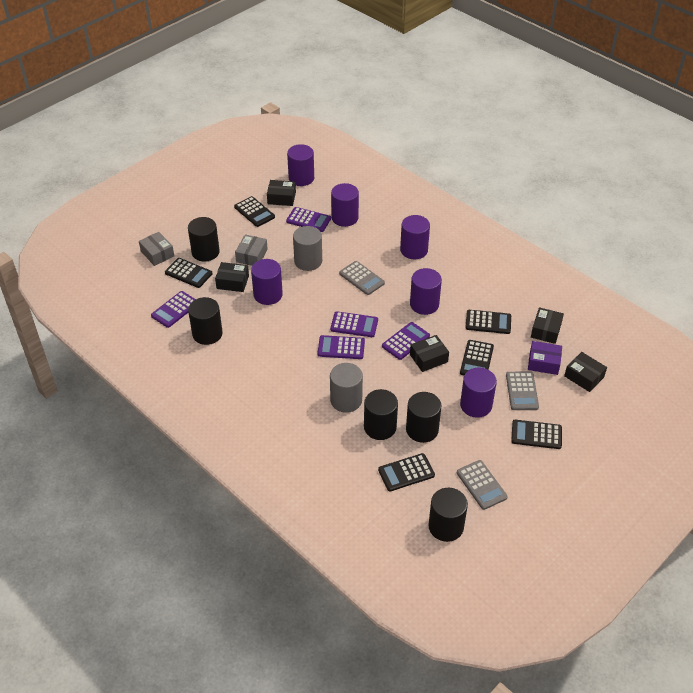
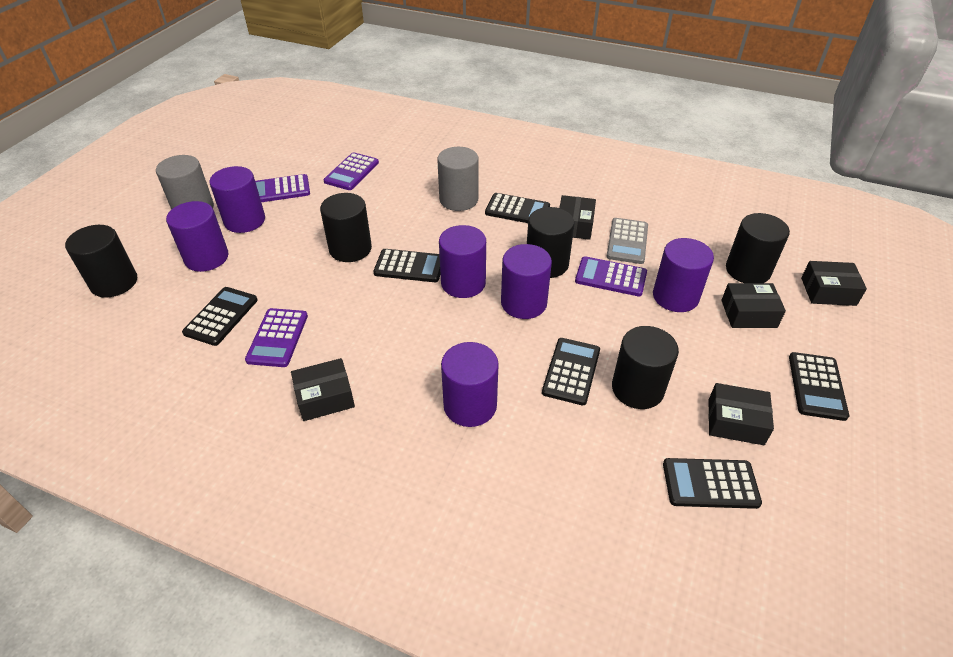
grey box: 2 -> 0
grey calculator: 3 -> 1
purple box: 1 -> 0
purple calculator: 5 -> 4

